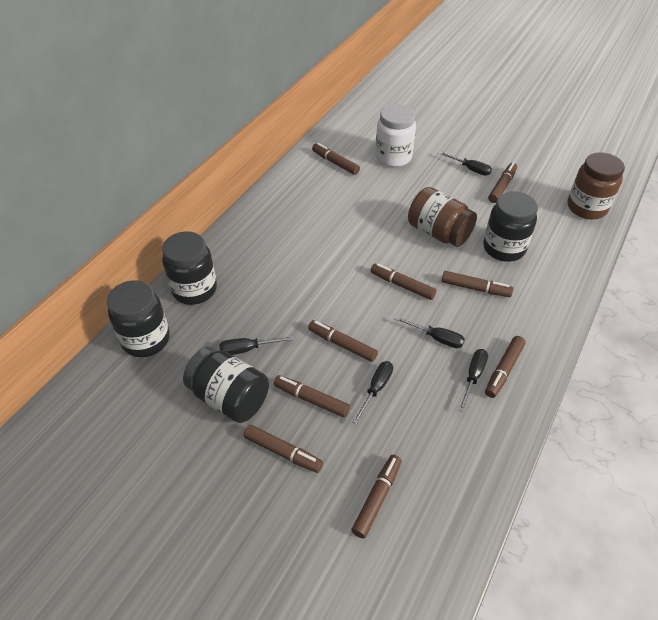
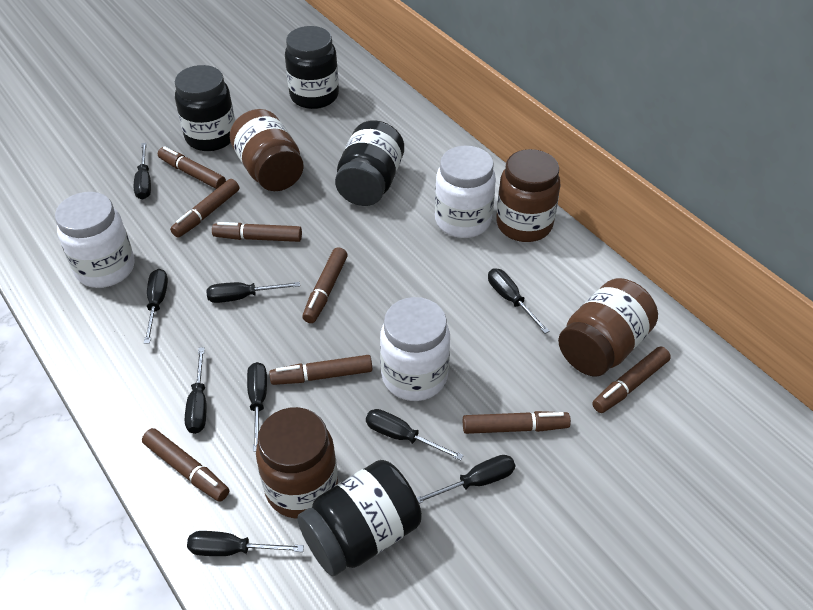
black screwdriver: 5 -> 9
brown jar: 2 -> 4
brown marker: 9 -> 8
white jar: 1 -> 3

